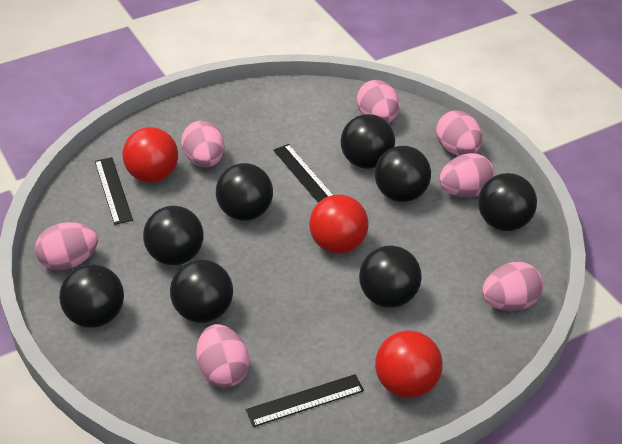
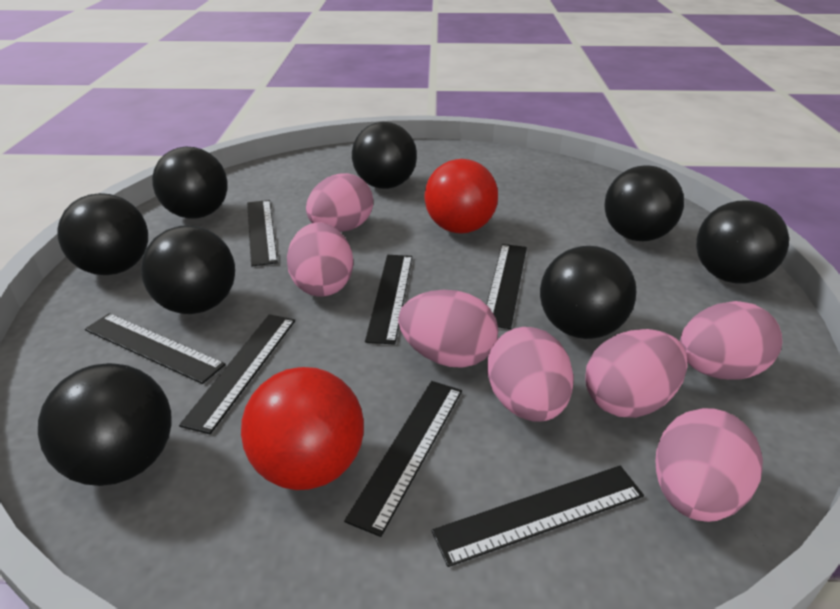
black ruler: 3 -> 7
red ball: 3 -> 2

